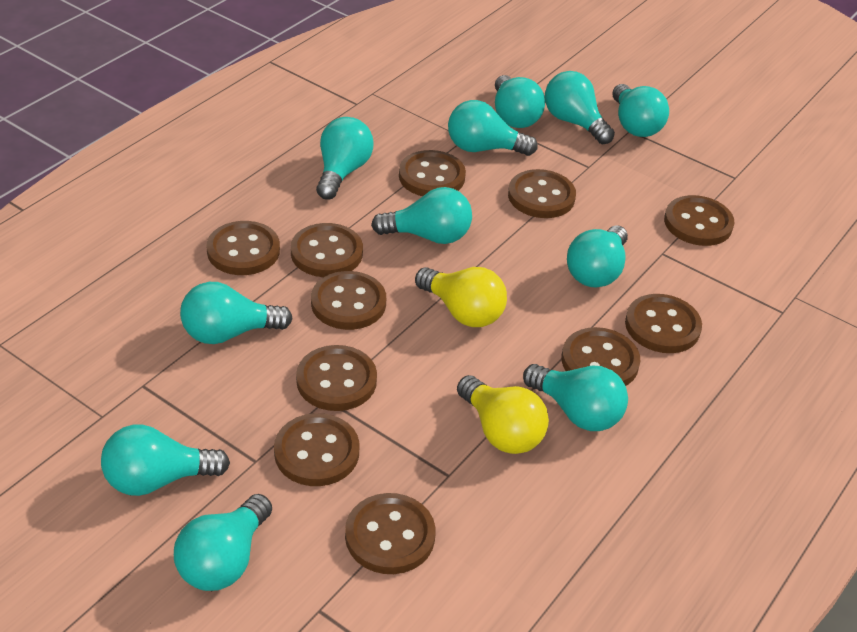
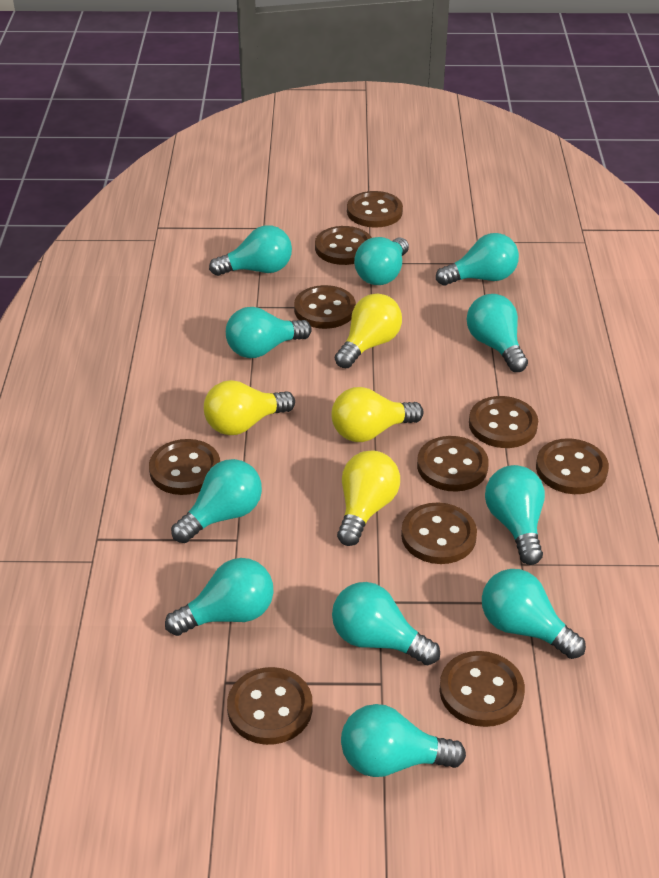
brown button: 11 -> 10
yellow light bulb: 2 -> 4

